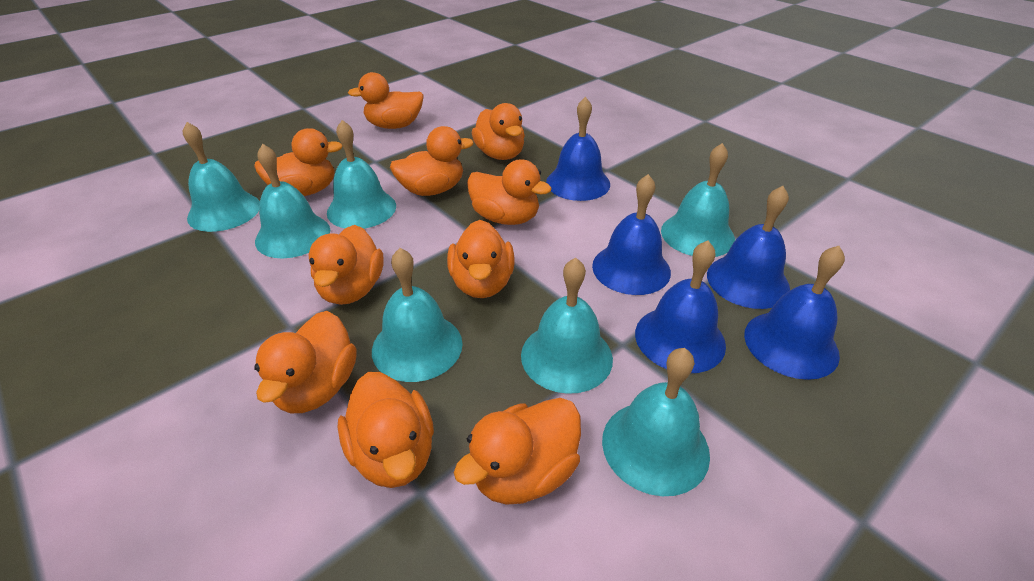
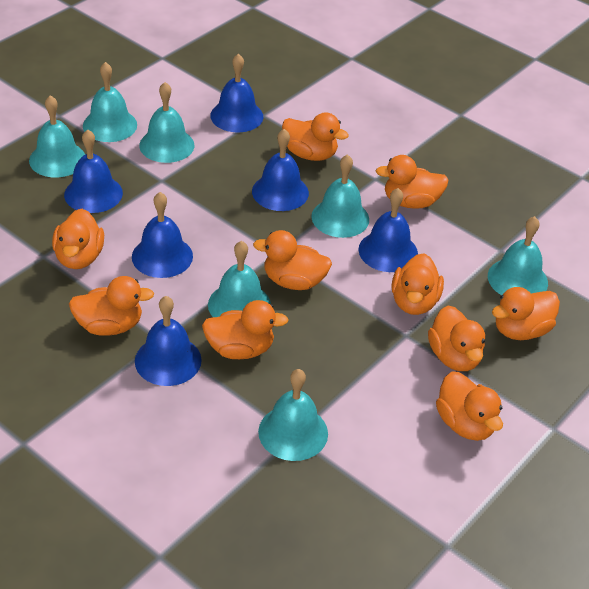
blue bell: 5 -> 6

